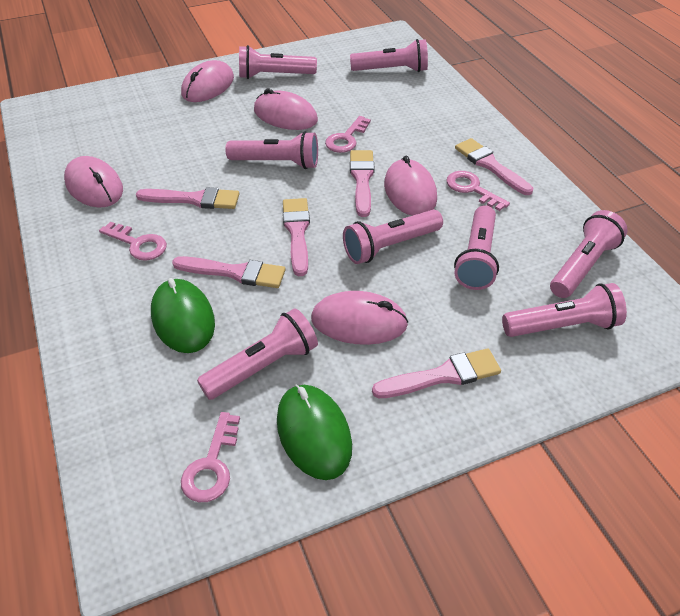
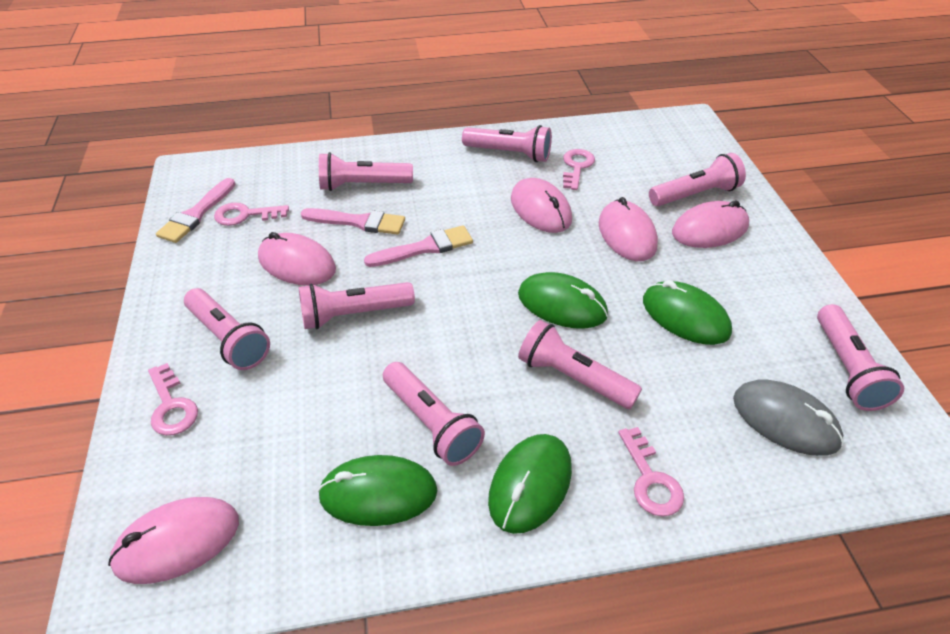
green mouse: 2 -> 4
grey mouse: 0 -> 1
pink brush: 6 -> 3

